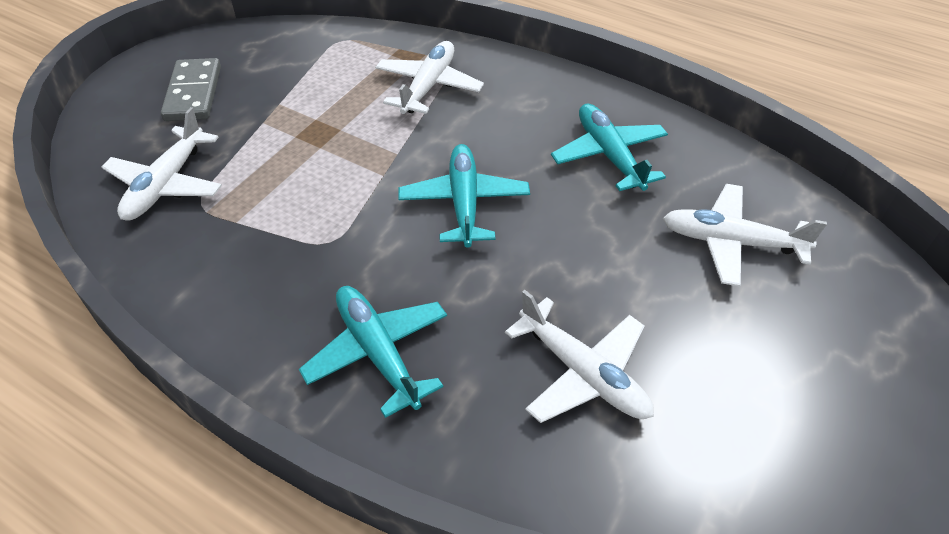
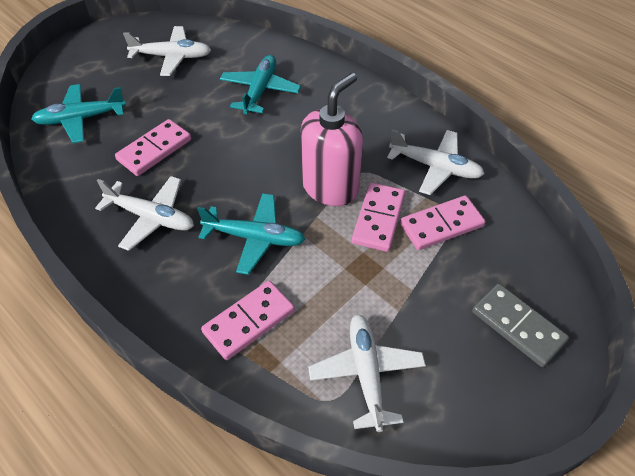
pink domino: 0 -> 4
pink soap dispenser: 0 -> 1

